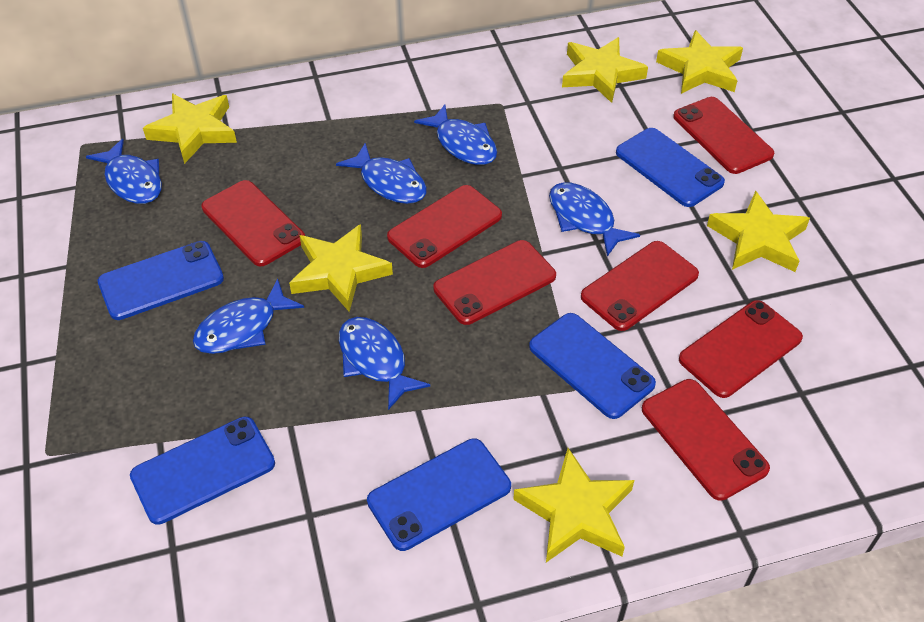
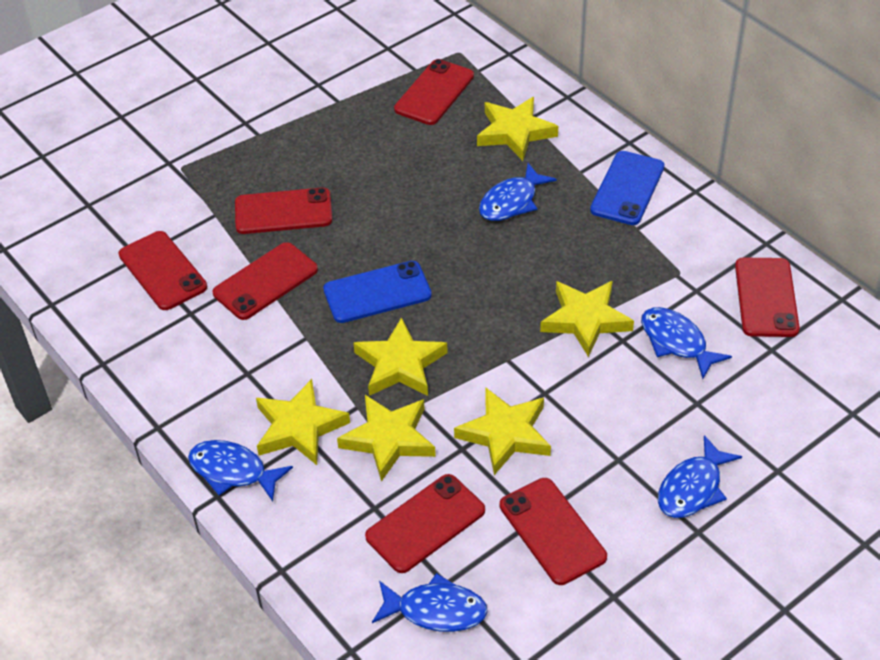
blue fish: 6 -> 5
blue phone: 5 -> 2

